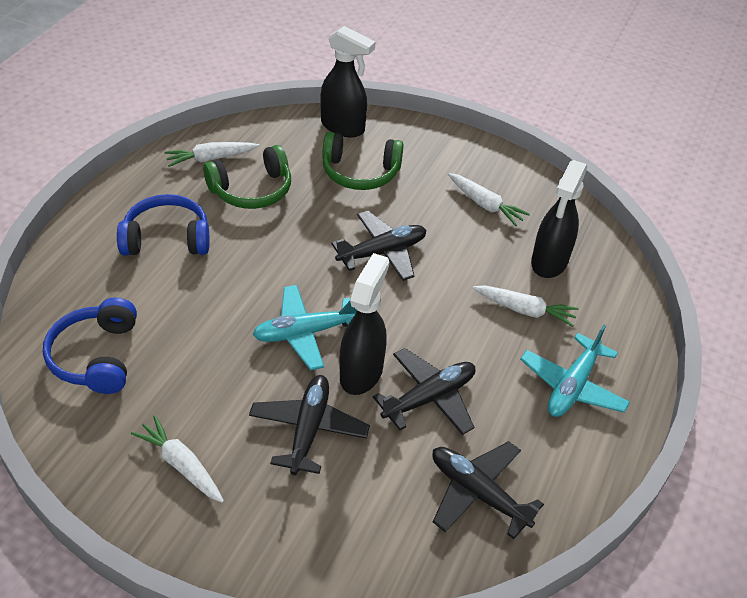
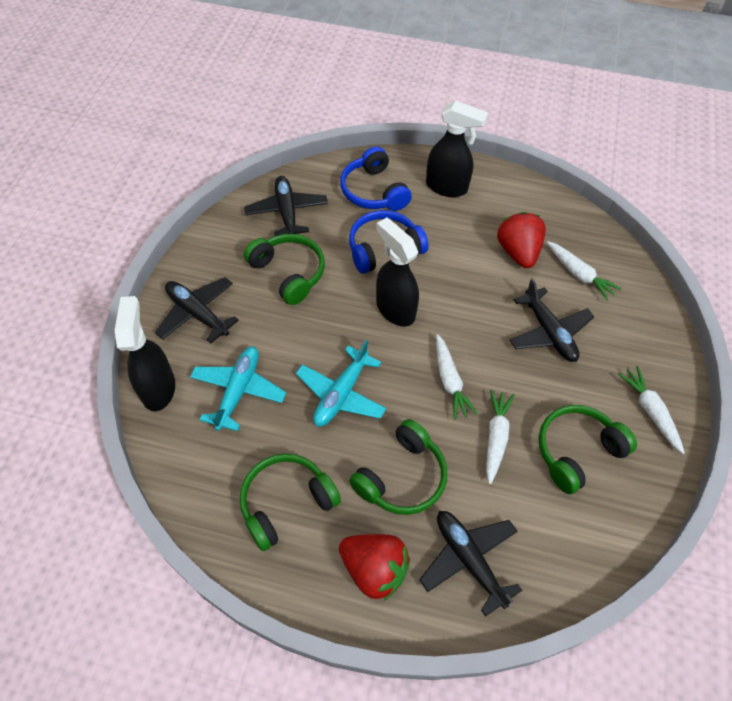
green headphones: 2 -> 4
red strawberry: 0 -> 2

